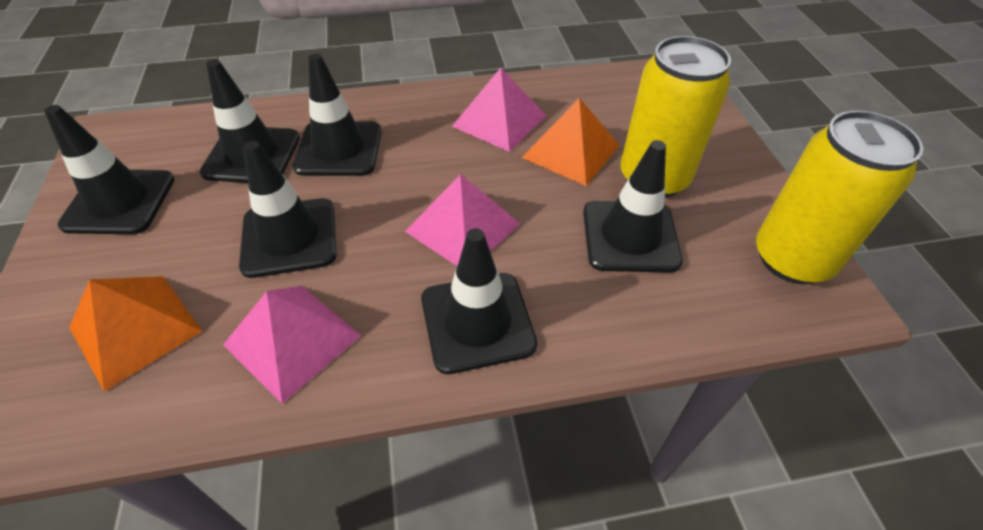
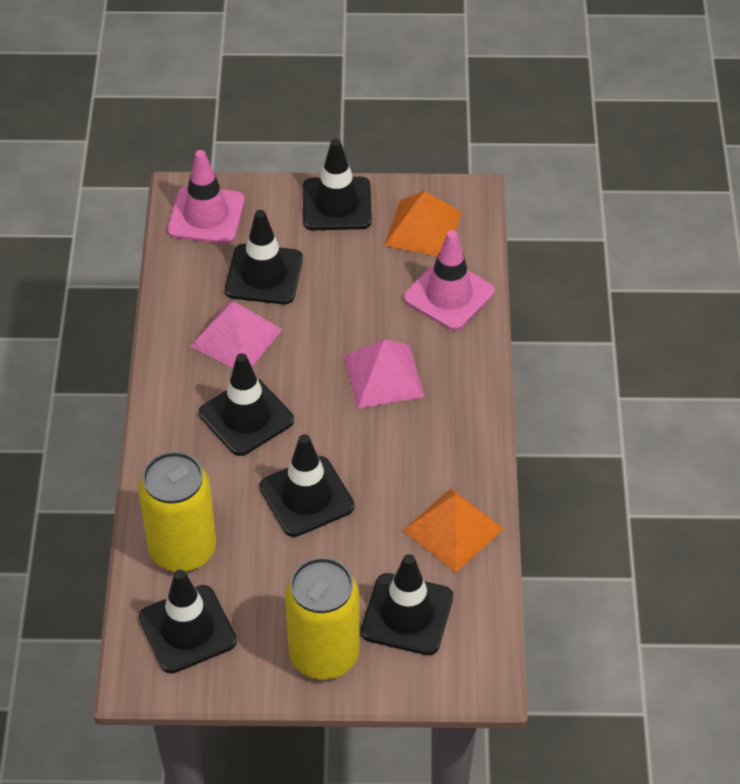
pink pyramid: 3 -> 2
pink traffic cone: 0 -> 2

